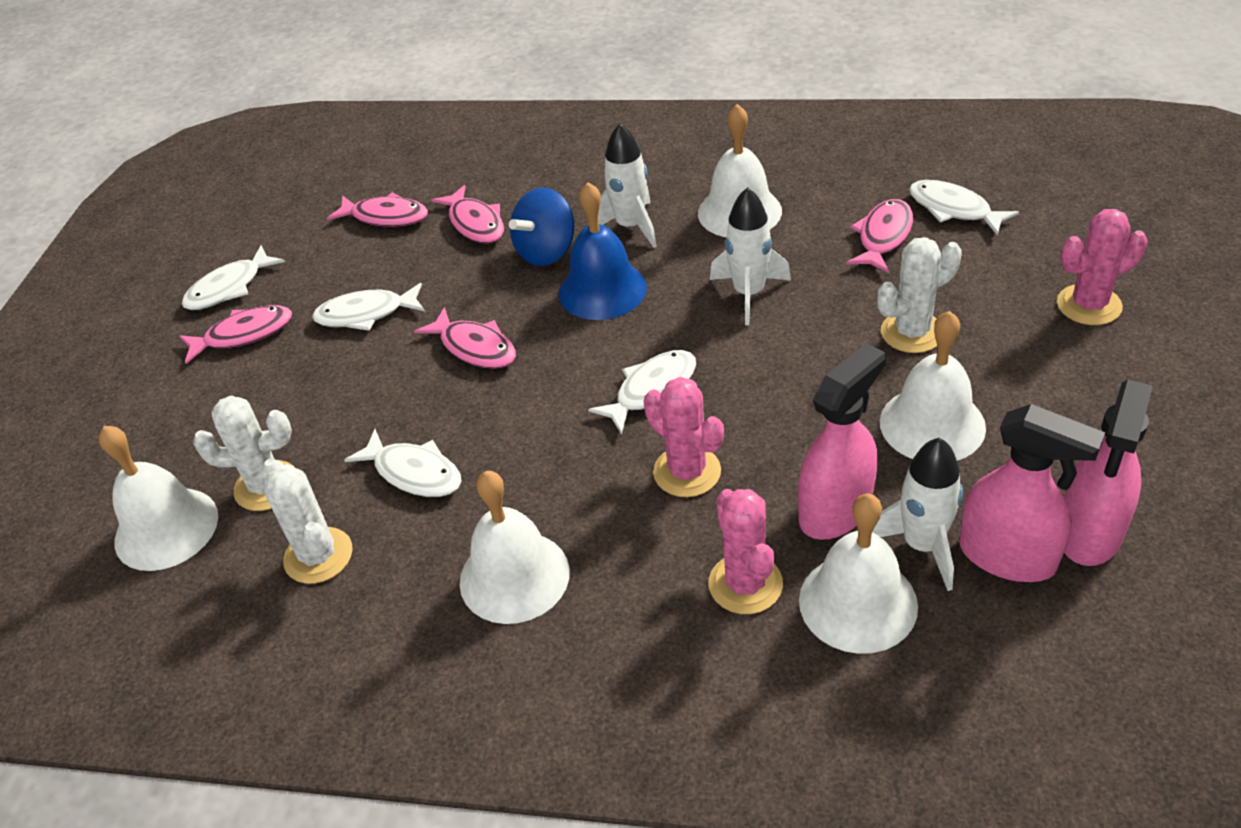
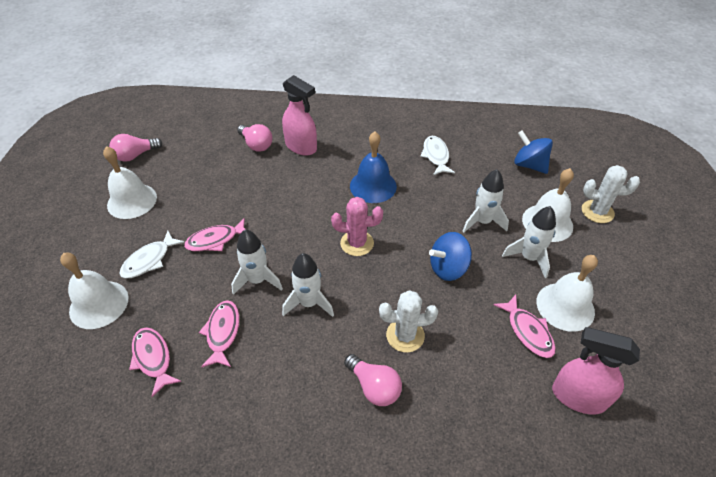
blue spinning top: 1 -> 2
pink cactus: 3 -> 1
pink fish: 5 -> 4
pink light bulb: 0 -> 3
pink spray bottle: 3 -> 2
white bell: 5 -> 4
white cactus: 3 -> 2
white fish: 5 -> 2
white rocket: 3 -> 4

